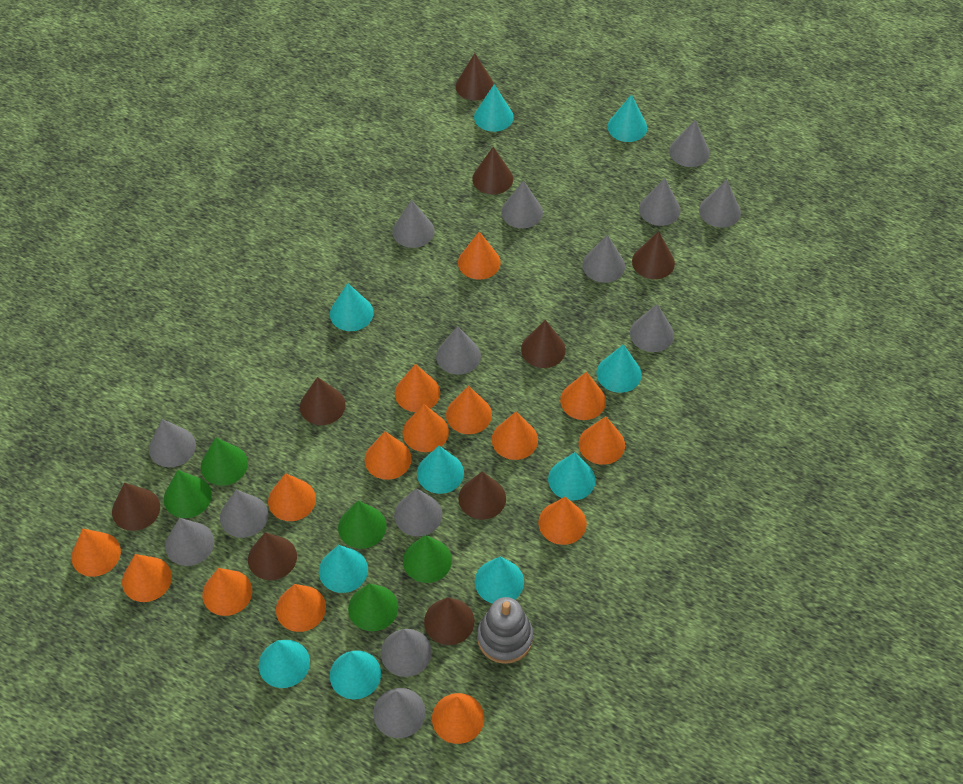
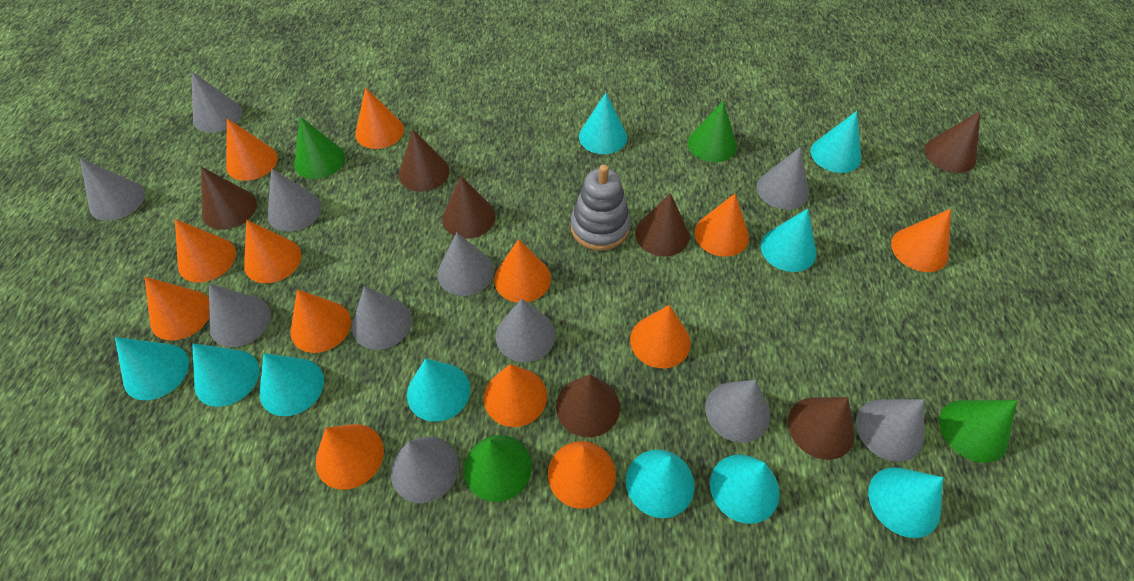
brown cone: 9 -> 7
green cone: 5 -> 4
grey cone: 14 -> 11
orange cone: 15 -> 13

